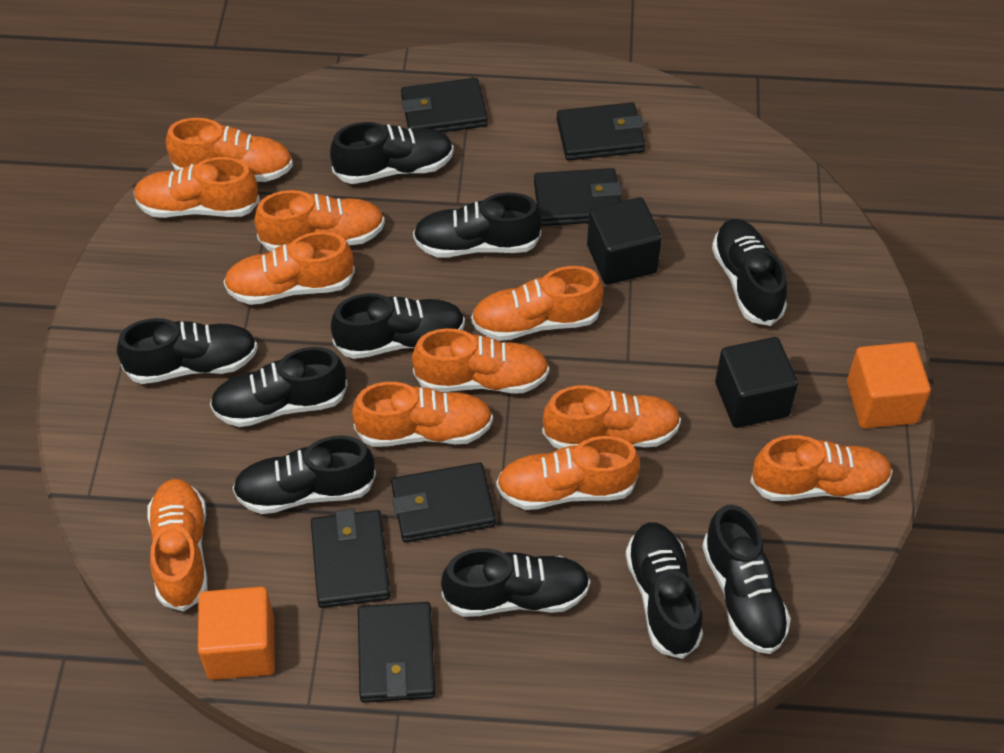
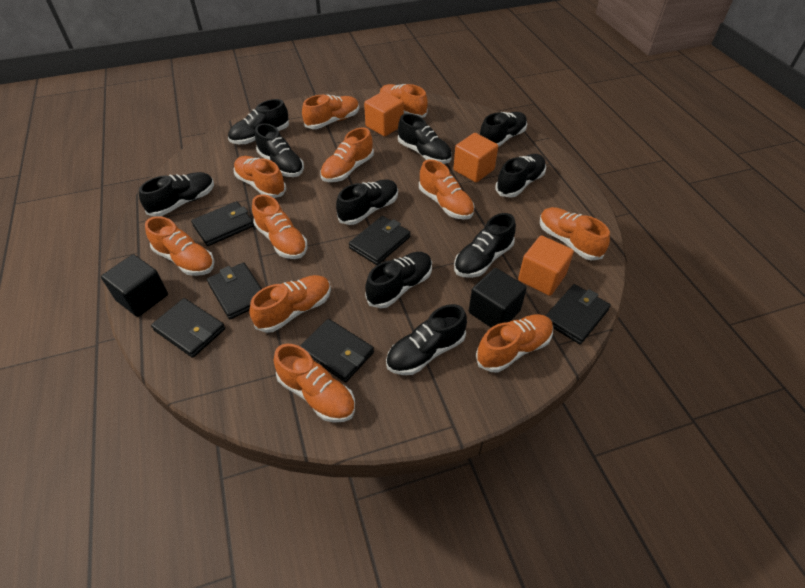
orange cube: 2 -> 3

